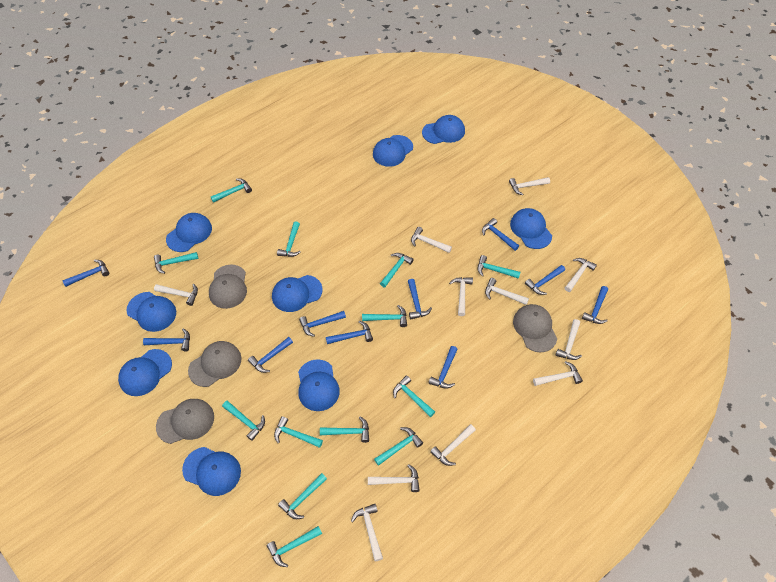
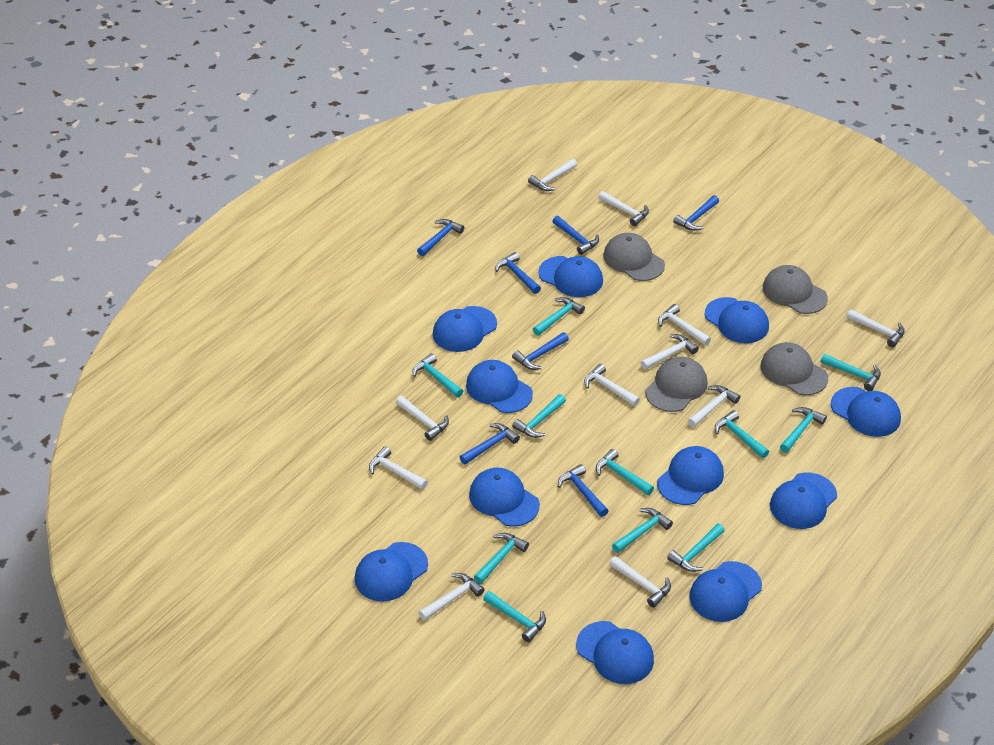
blue cap: 9 -> 11
blue hammer: 10 -> 7
turquoise hammer: 13 -> 11

